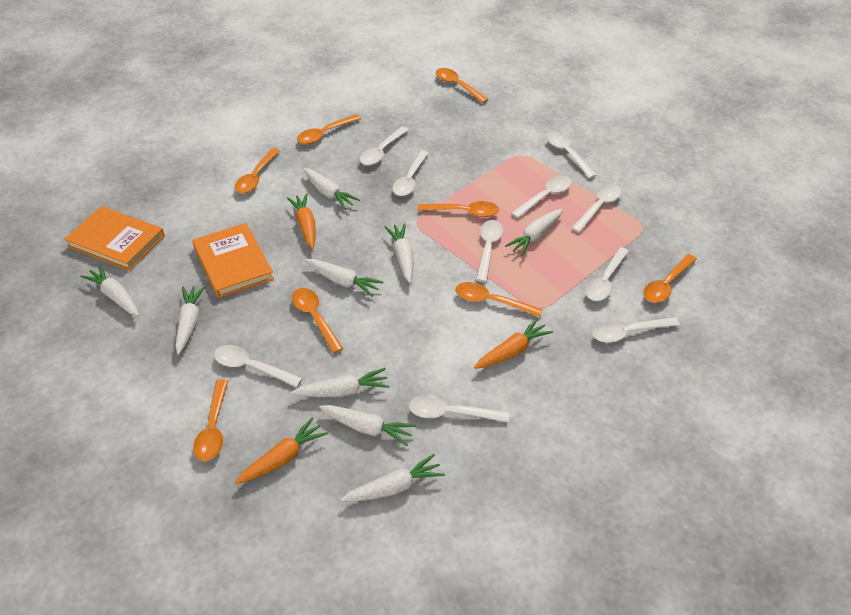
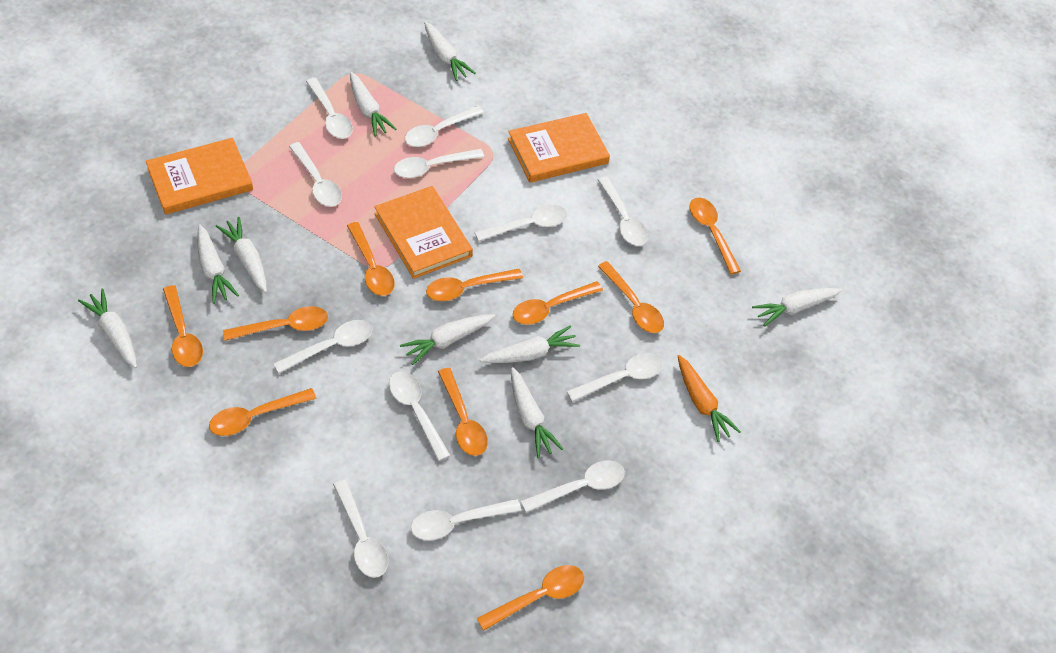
orange book: 2 -> 3
orange carrot: 3 -> 1
orange spoon: 8 -> 10
white spoon: 10 -> 12

